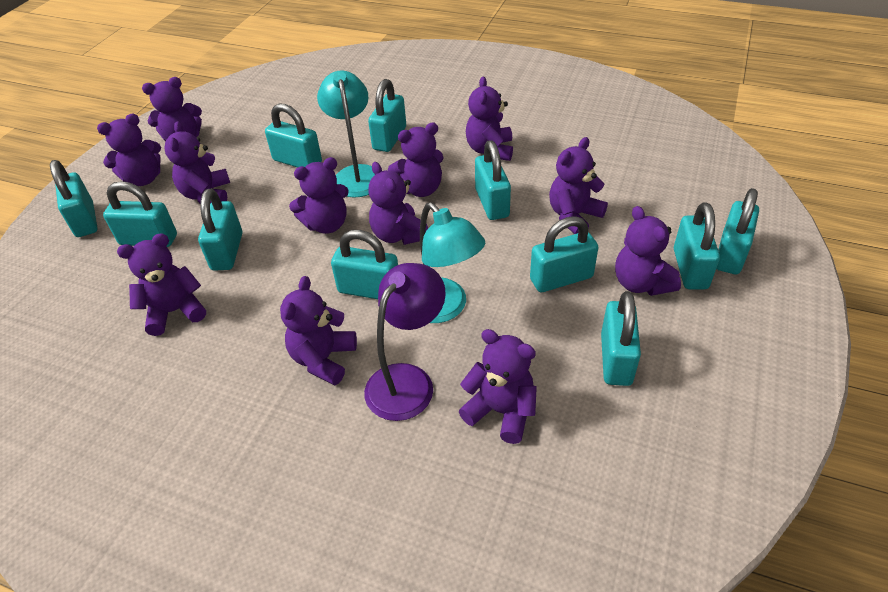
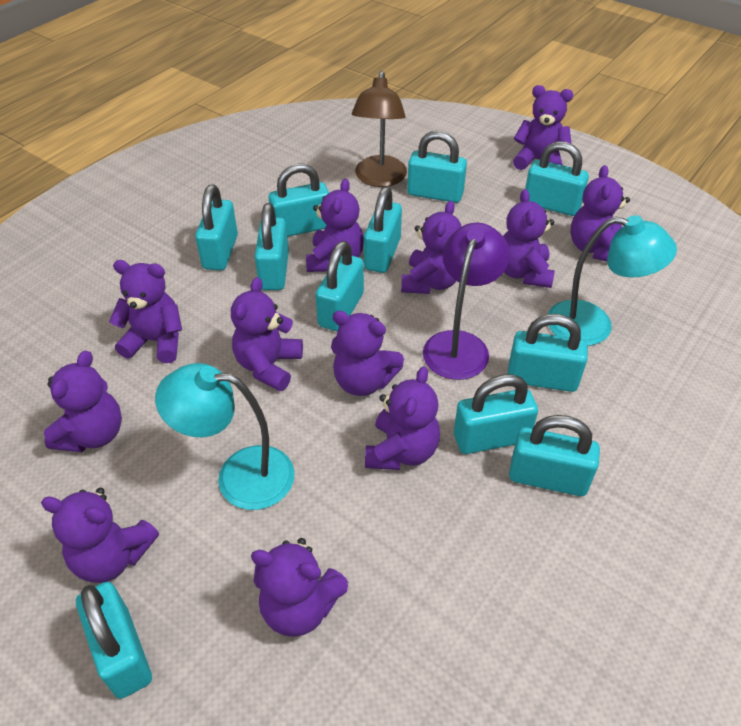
brown lamp: 0 -> 1

